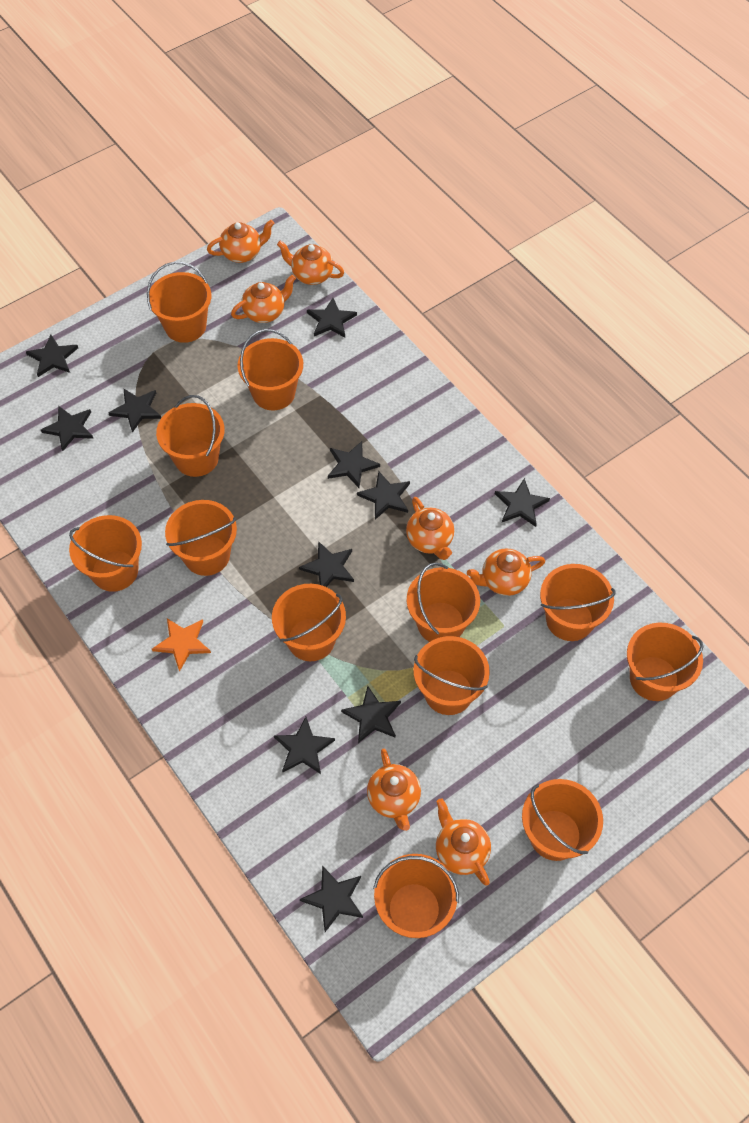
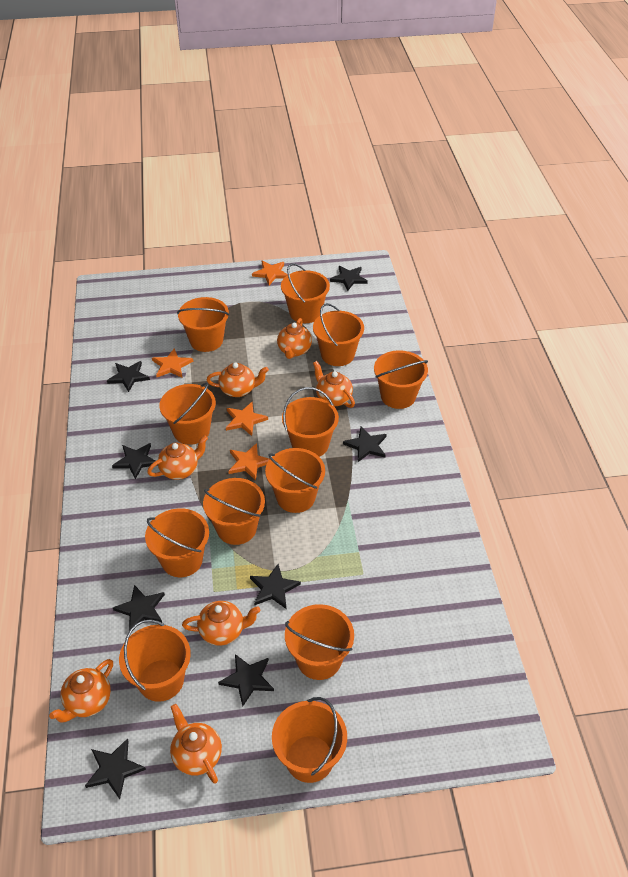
black star: 11 -> 8
orange star: 1 -> 4

